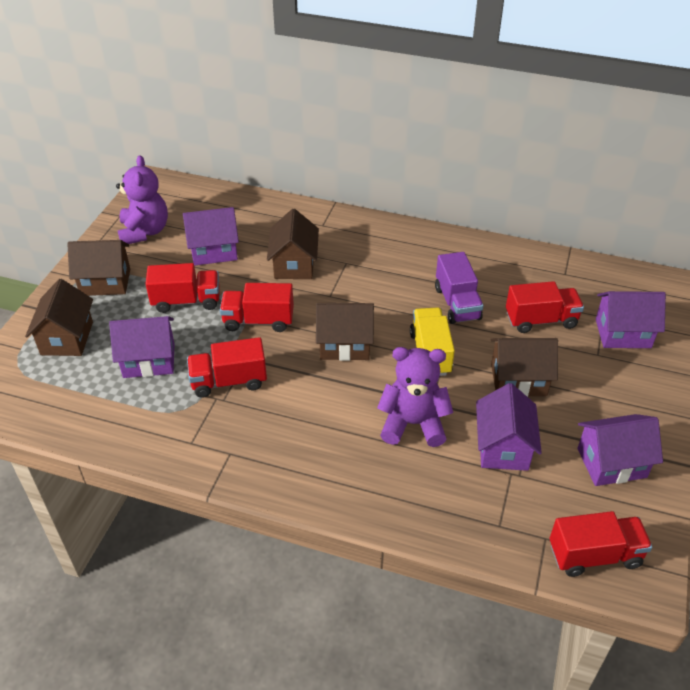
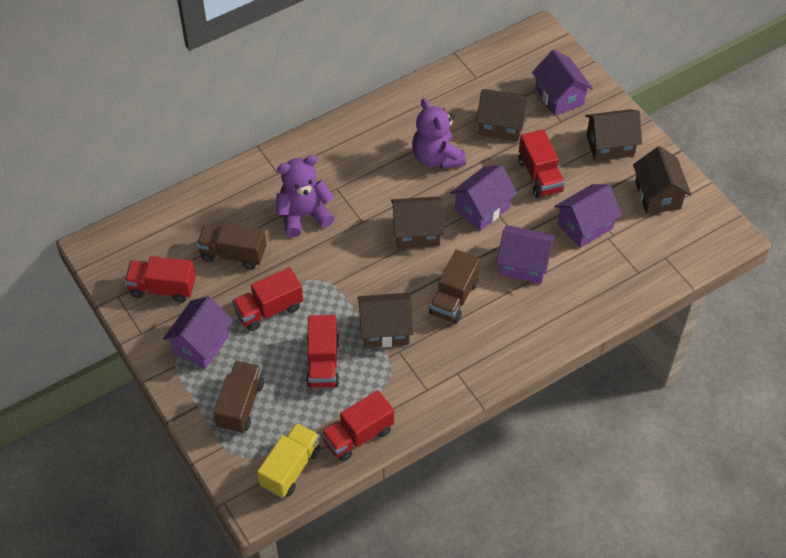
brown truck: 0 -> 3
purple truck: 1 -> 0

